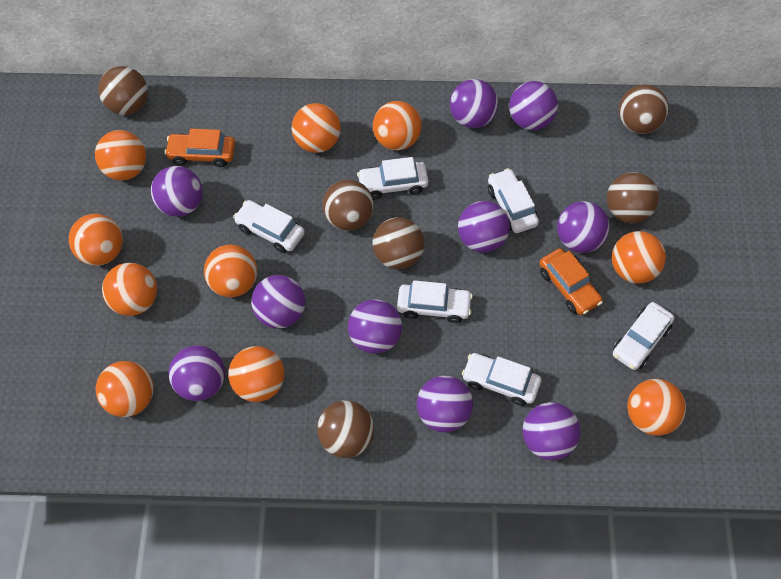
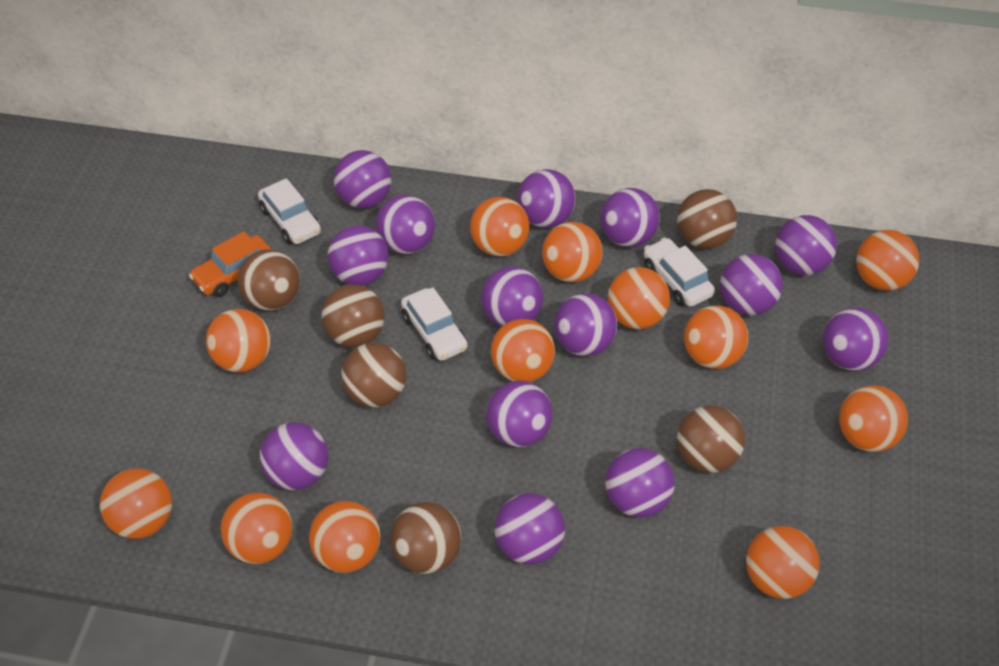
orange ball: 10 -> 12
orange car: 2 -> 1
purple ball: 10 -> 14
white car: 6 -> 3

